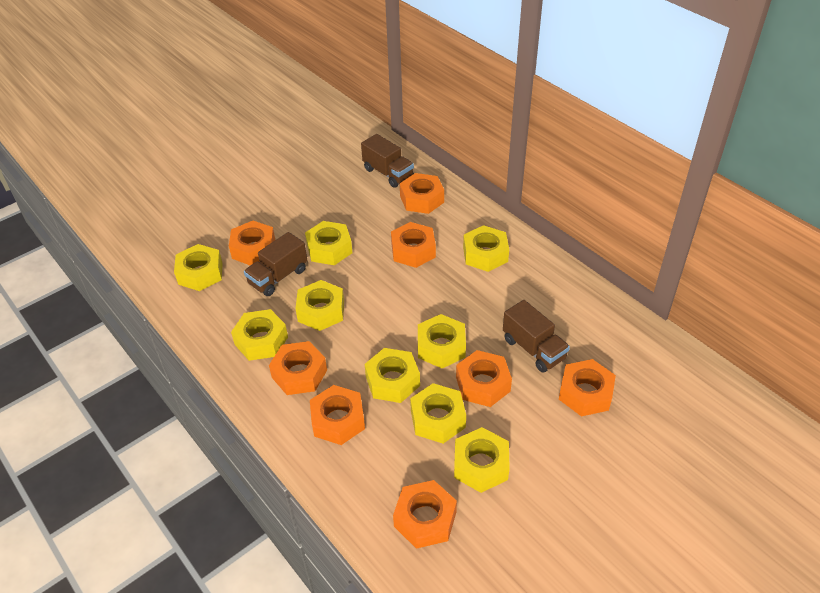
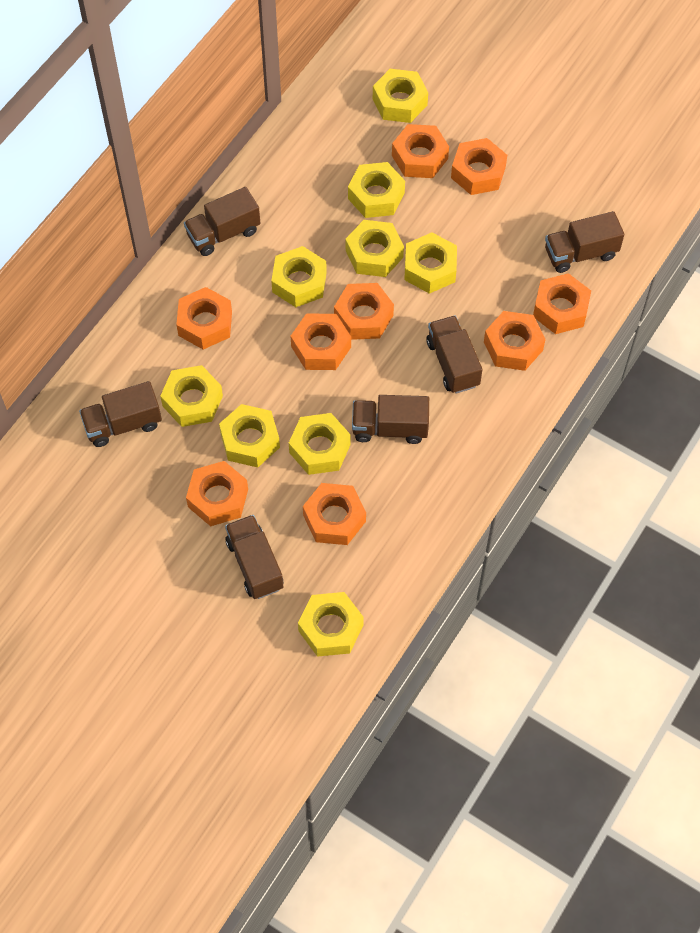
brown truck: 3 -> 6
orange nut: 8 -> 9

